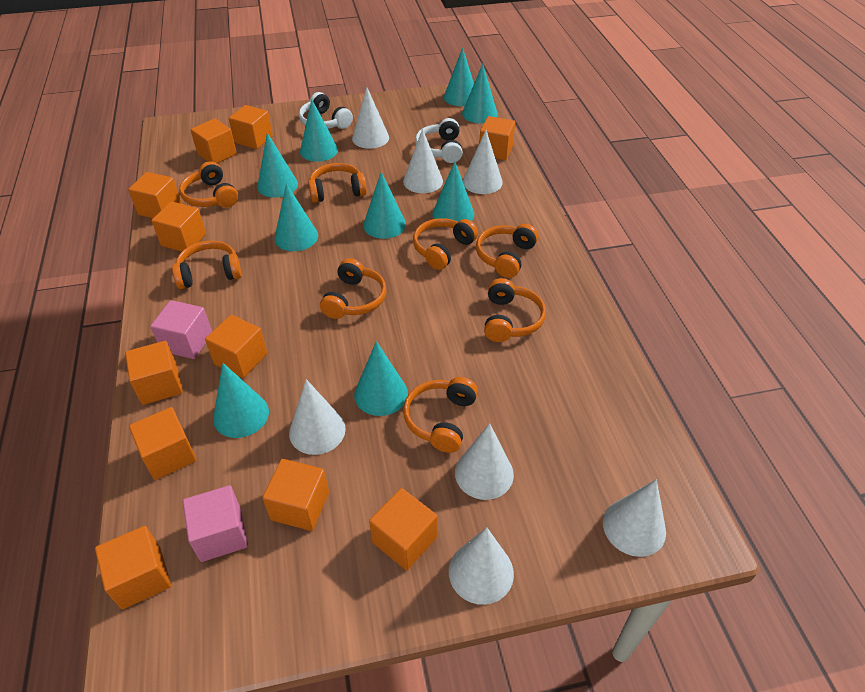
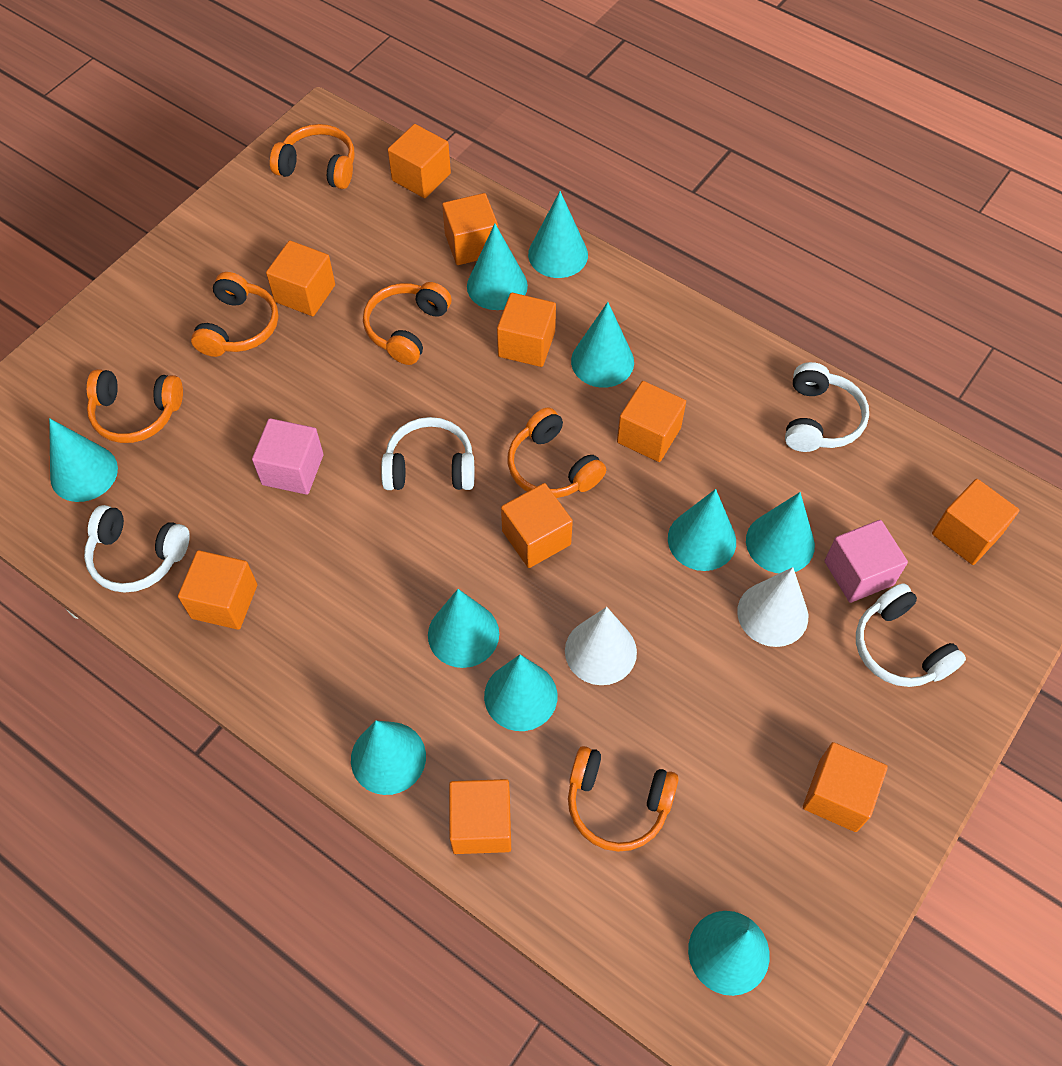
orange cube: 11 -> 10
orange headphones: 8 -> 6
turquoise cone: 9 -> 10
white cone: 7 -> 2
white headphones: 2 -> 4

